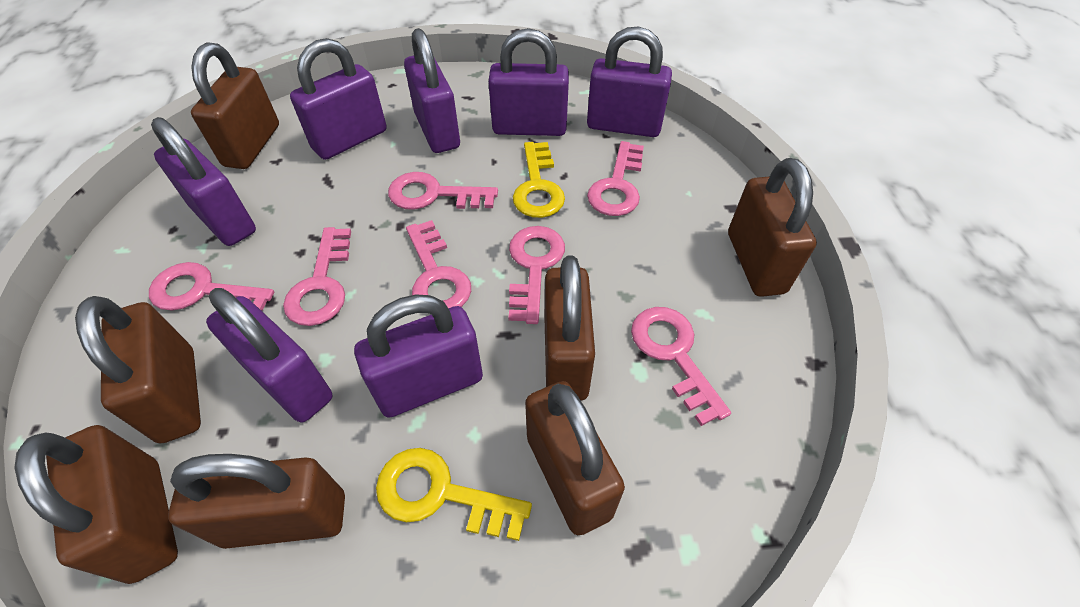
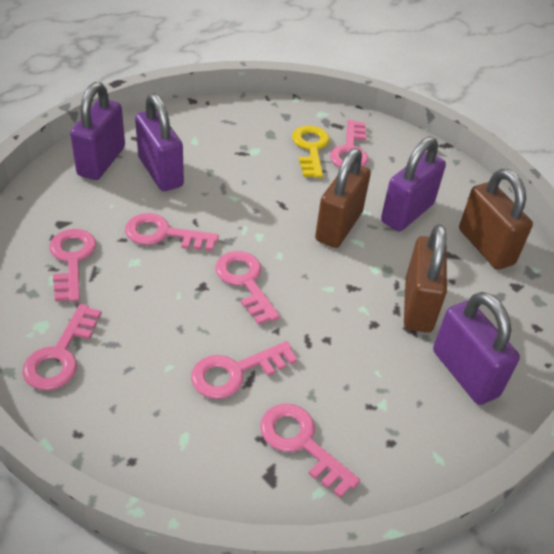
brown padlock: 7 -> 3
purple padlock: 7 -> 4
yellow key: 2 -> 1

